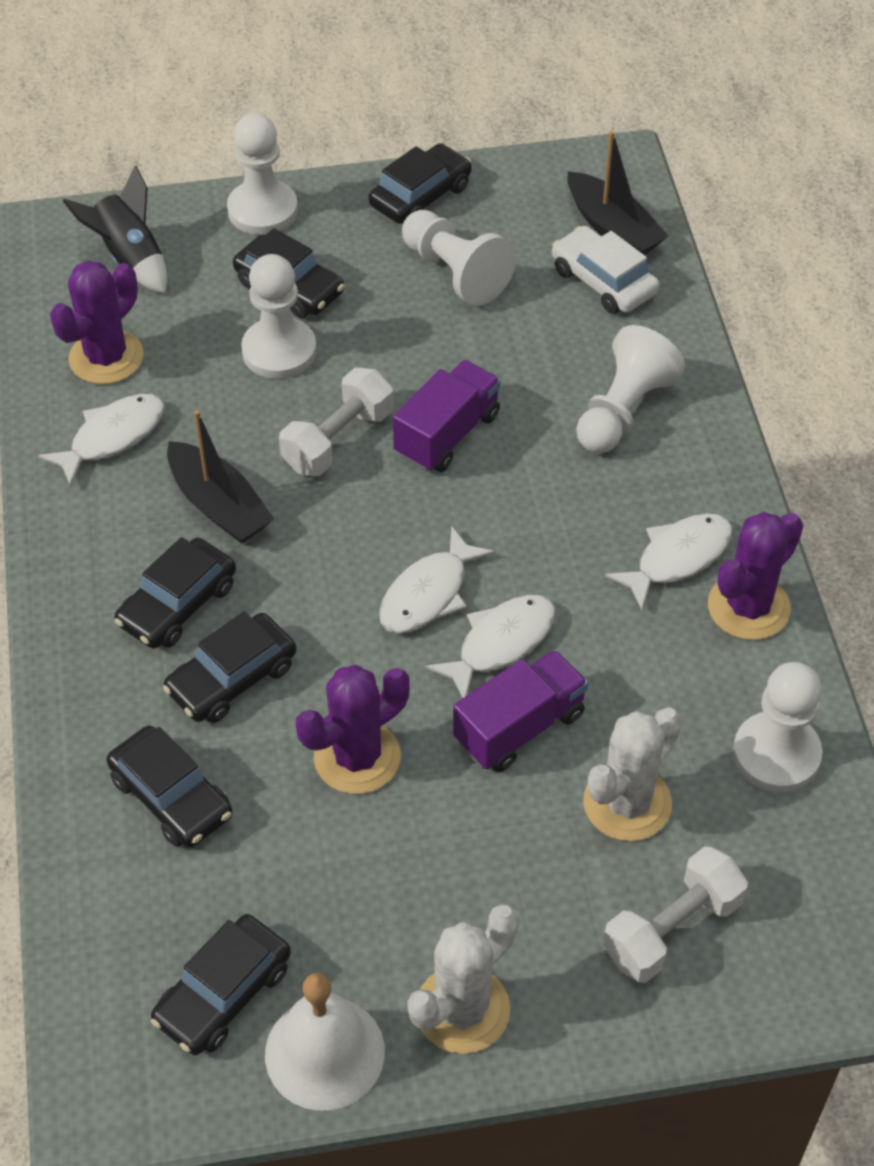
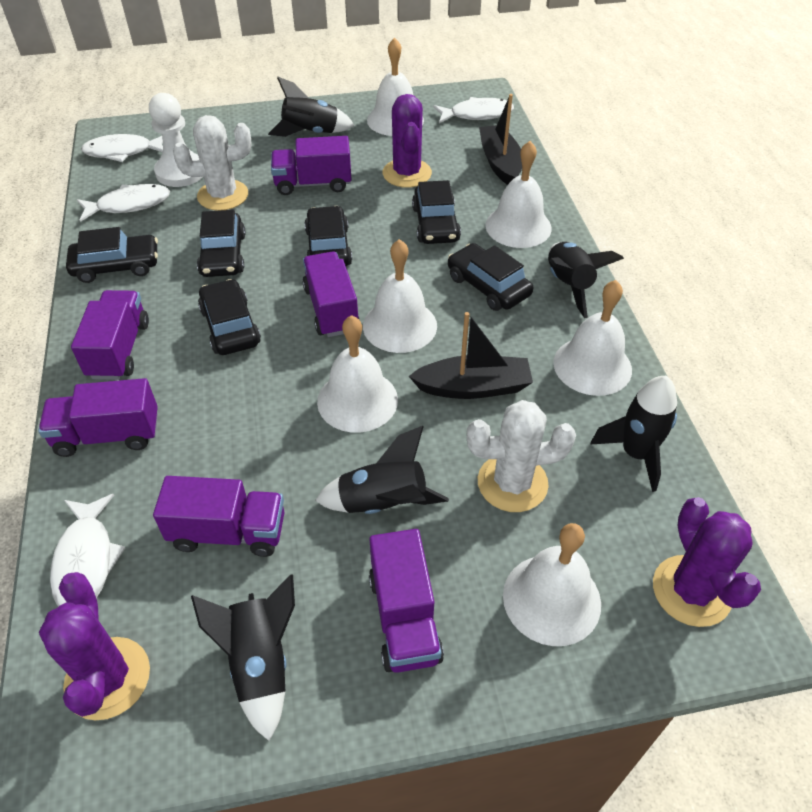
black rocket: 1 -> 5
purple truck: 2 -> 6
white bell: 1 -> 6
white car: 1 -> 0
white dumbbell: 2 -> 0
white pawn: 5 -> 1

